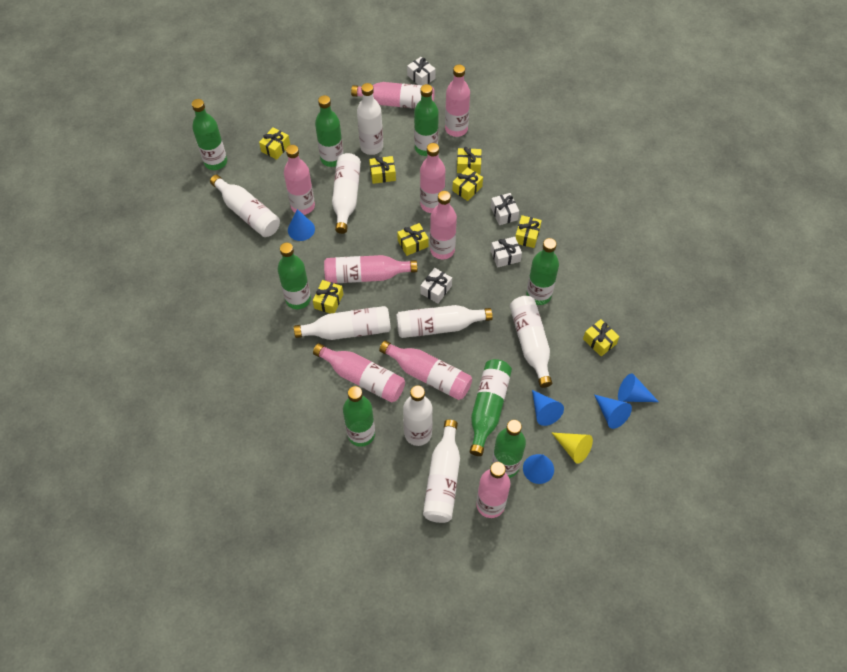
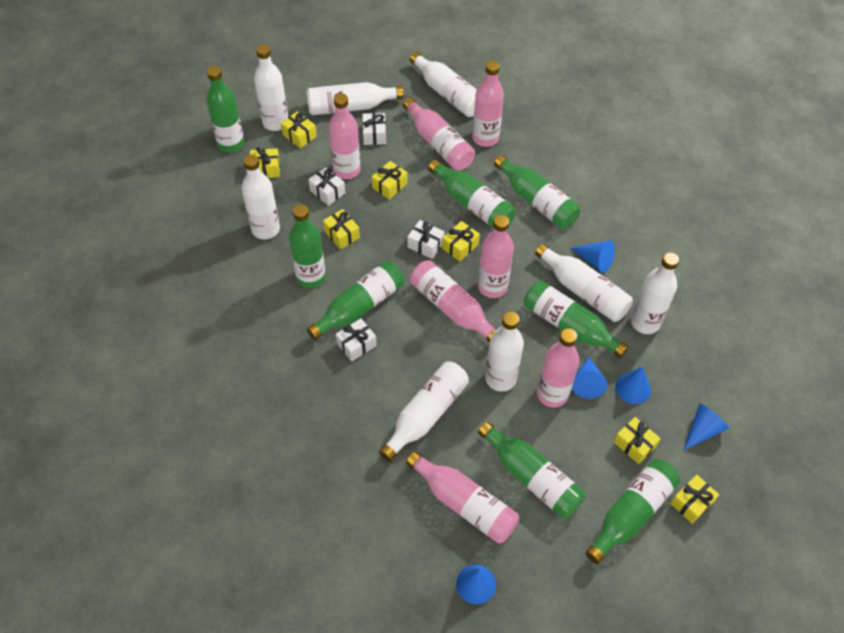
pink bottle: 9 -> 7
yellow cone: 1 -> 0
yellow gift: 8 -> 7

